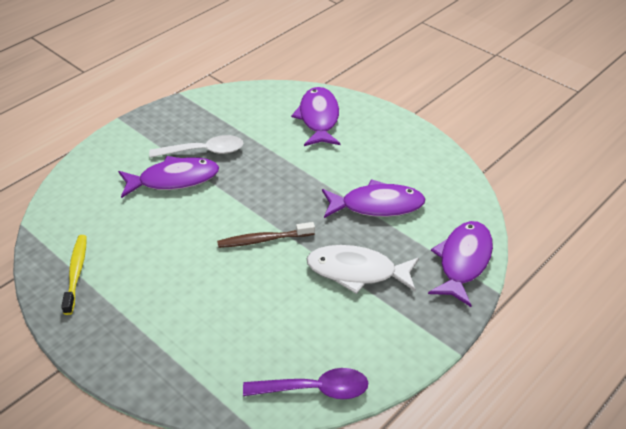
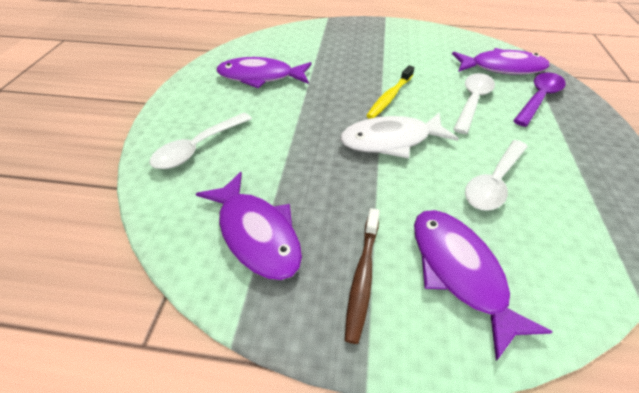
white spoon: 1 -> 3

